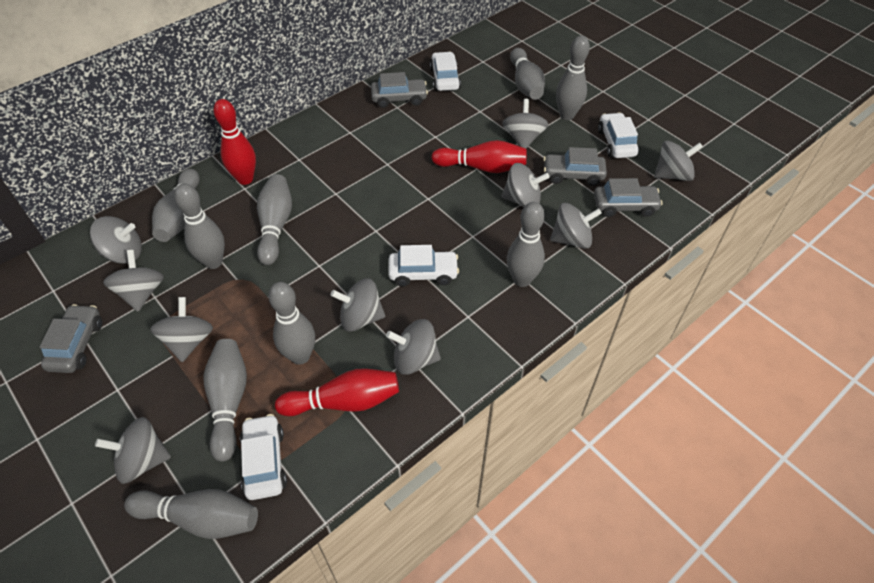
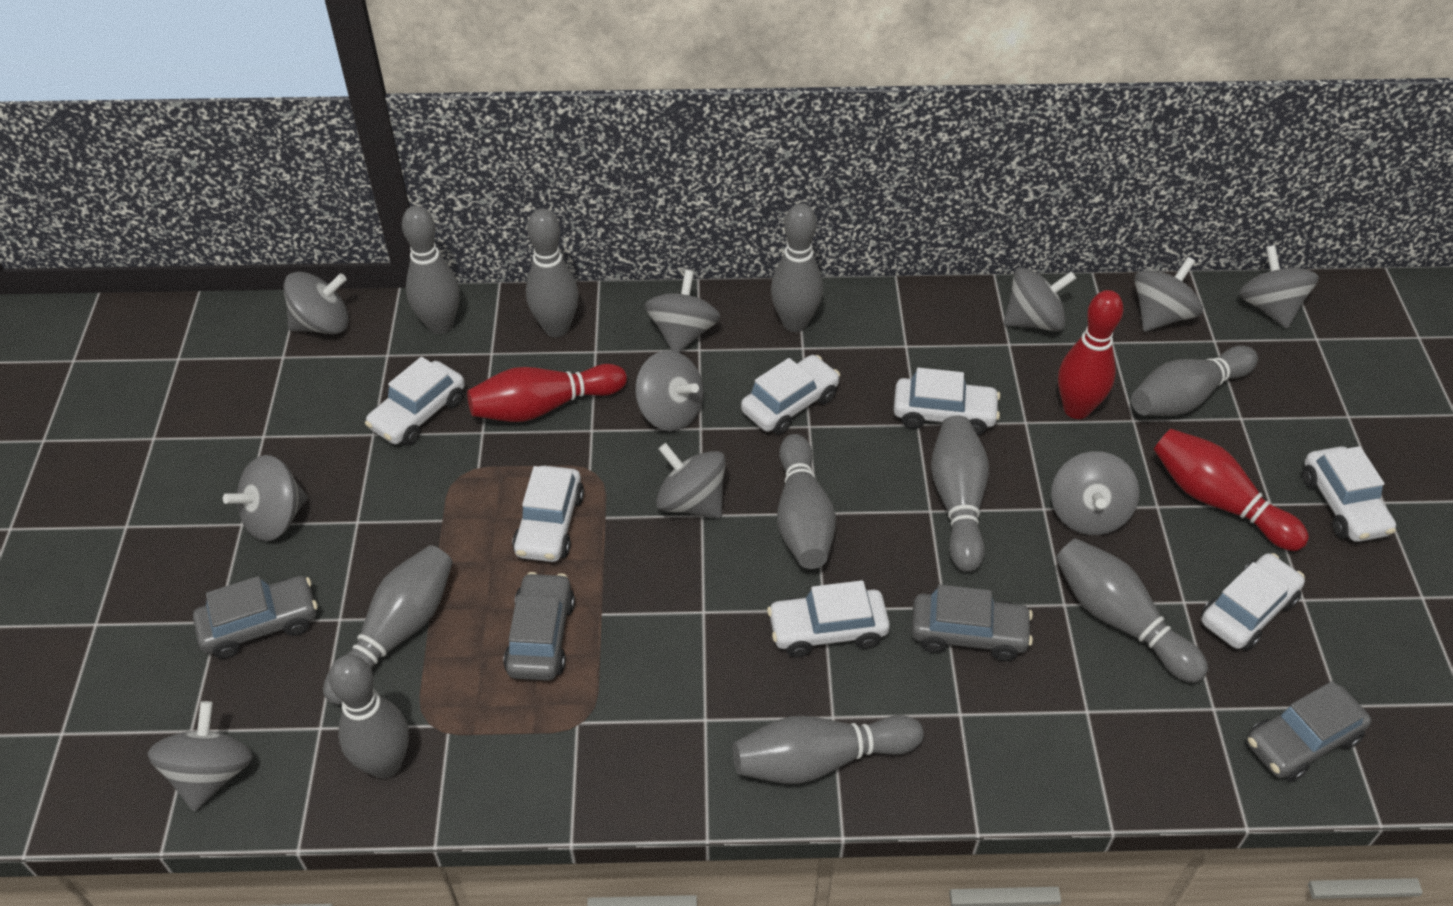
grey bowling pin: 9 -> 10
white car: 4 -> 7

